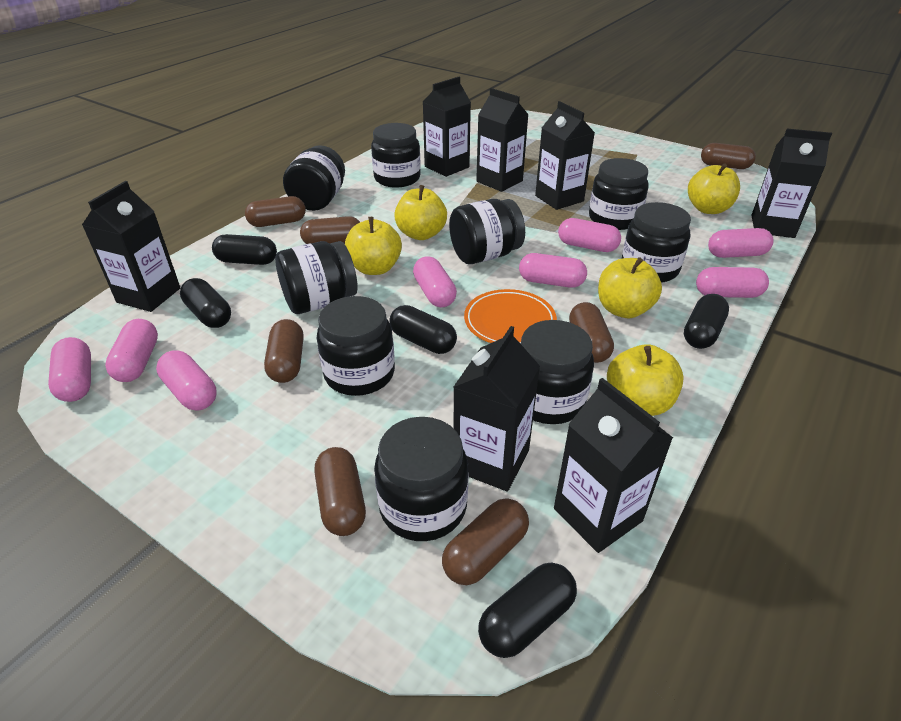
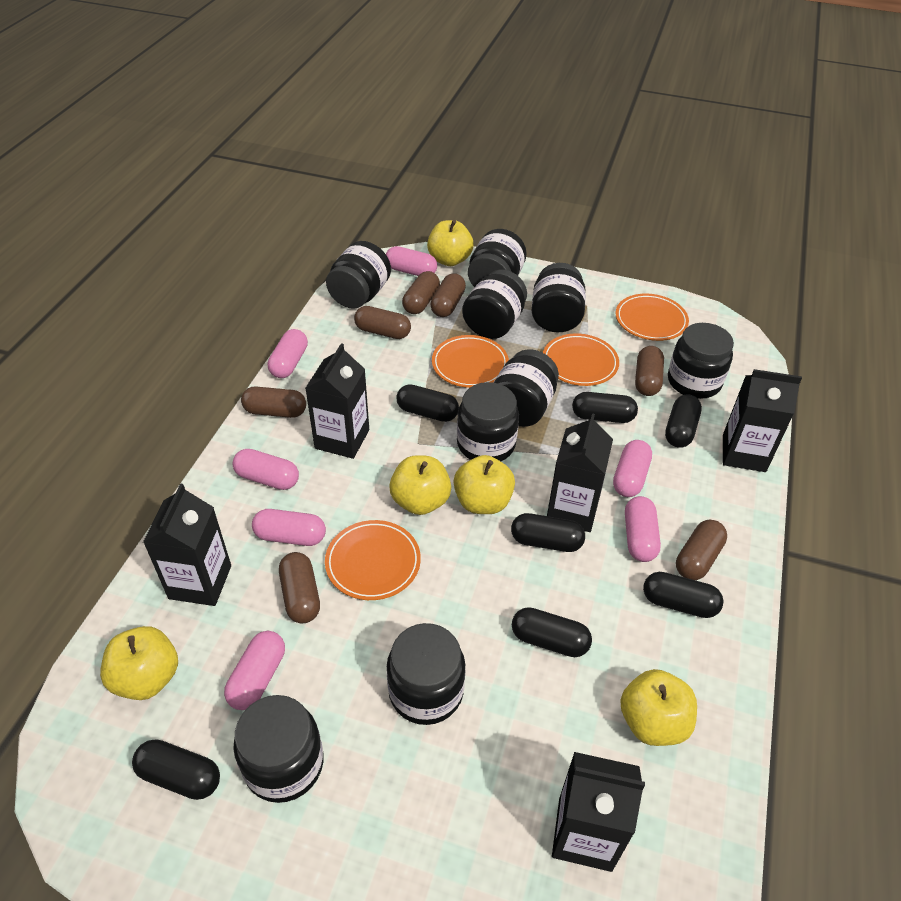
black capsule: 5 -> 7
black carton: 7 -> 5
orange plate: 1 -> 4
pink capsule: 8 -> 7

